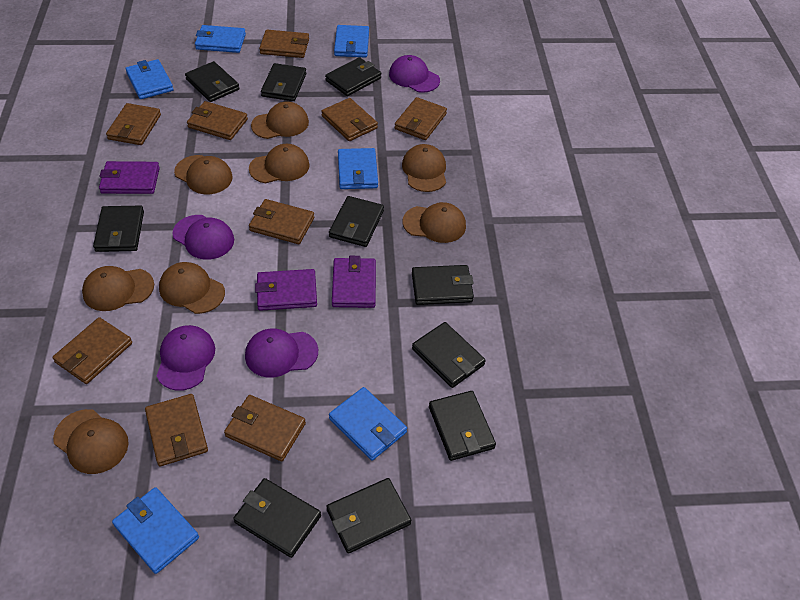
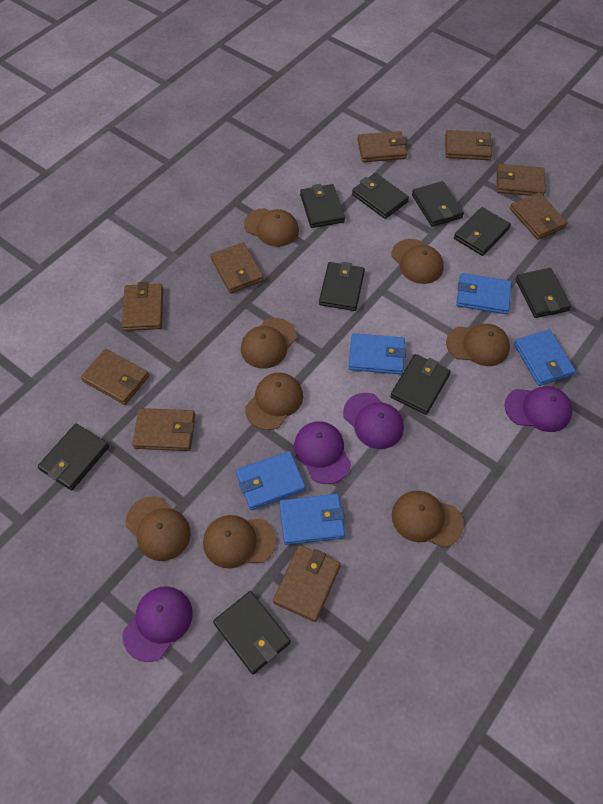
black wallet: 10 -> 9
blue wallet: 6 -> 5
purple wallet: 3 -> 0

